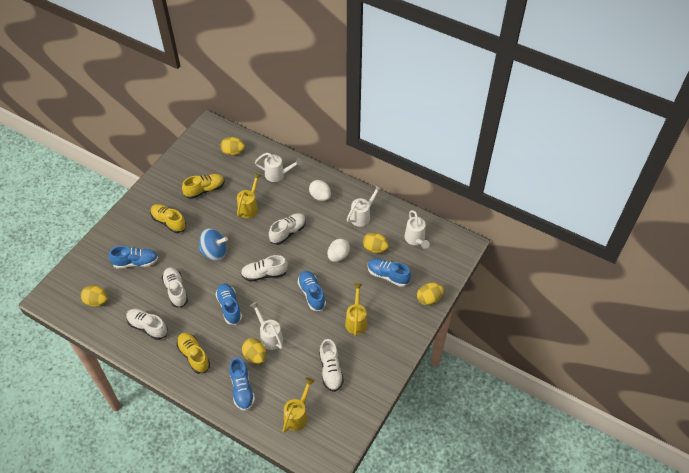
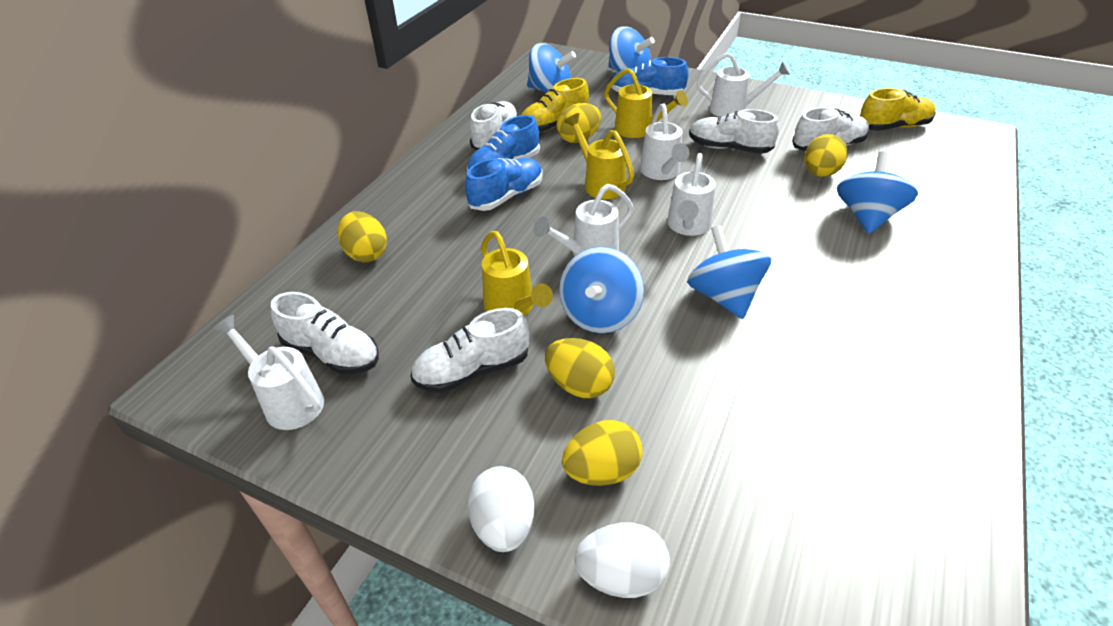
blue shoe: 5 -> 3
blue spinning top: 1 -> 5
white watering can: 4 -> 5
yellow shoe: 3 -> 2

